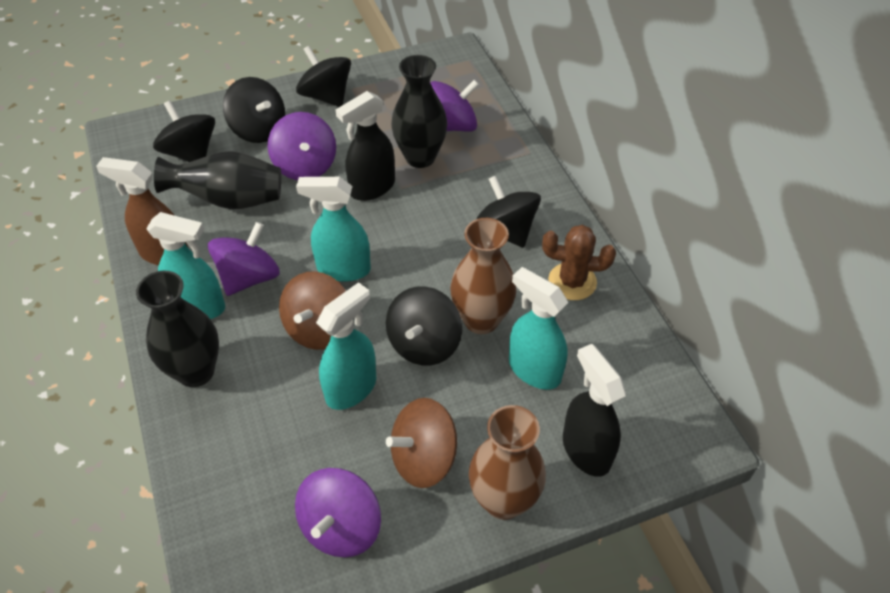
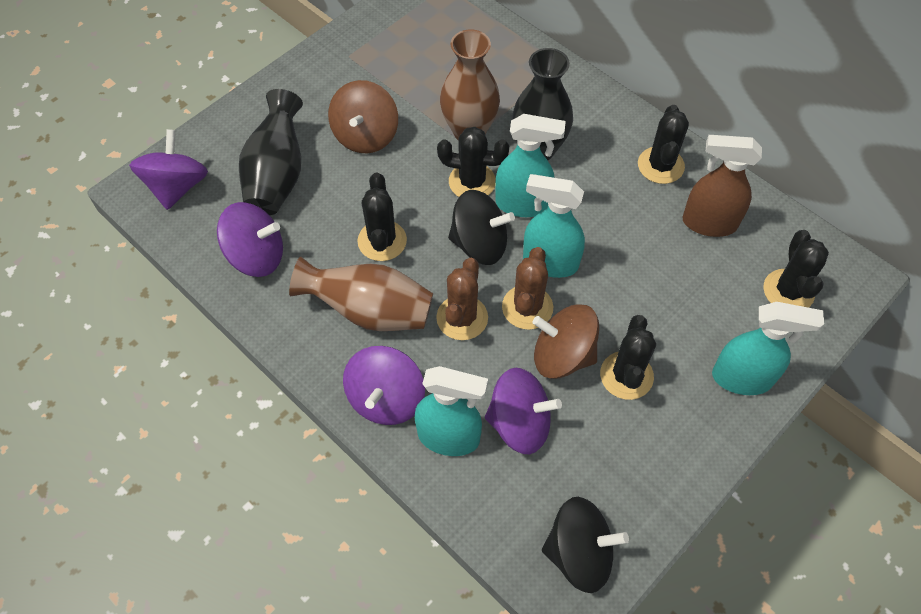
black cactus: 0 -> 5
black spinning top: 5 -> 2
black spray bottle: 2 -> 0
black vase: 3 -> 2
brown cactus: 1 -> 2

